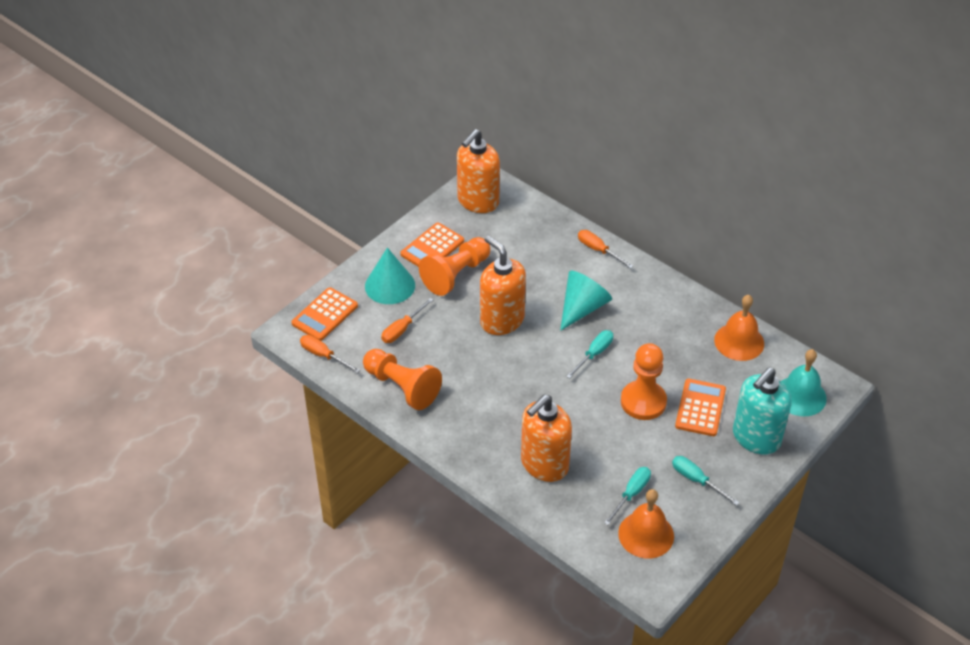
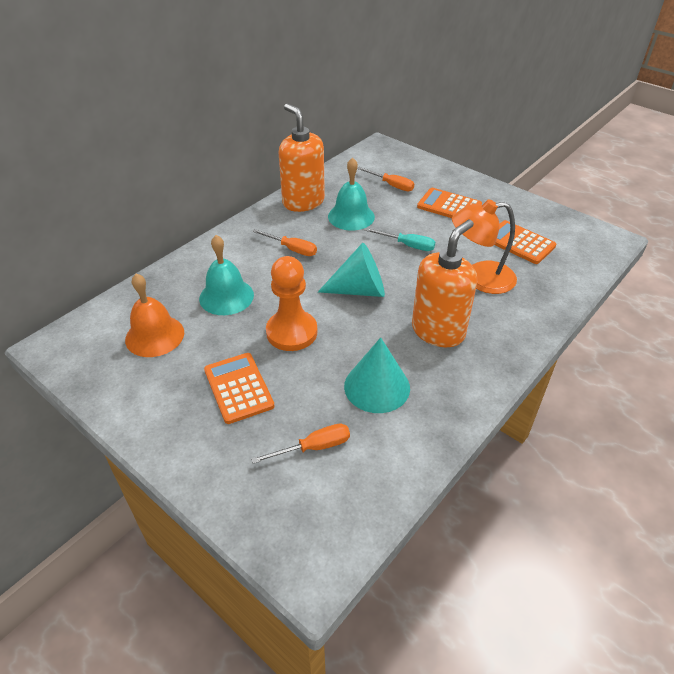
orange bell: 2 -> 1
orange lamp: 0 -> 1
orange pawn: 3 -> 1
orange soap dispenser: 3 -> 2
turquoise bell: 1 -> 2
turquoise screwdriver: 3 -> 1
turquoise soap dispenser: 1 -> 0

